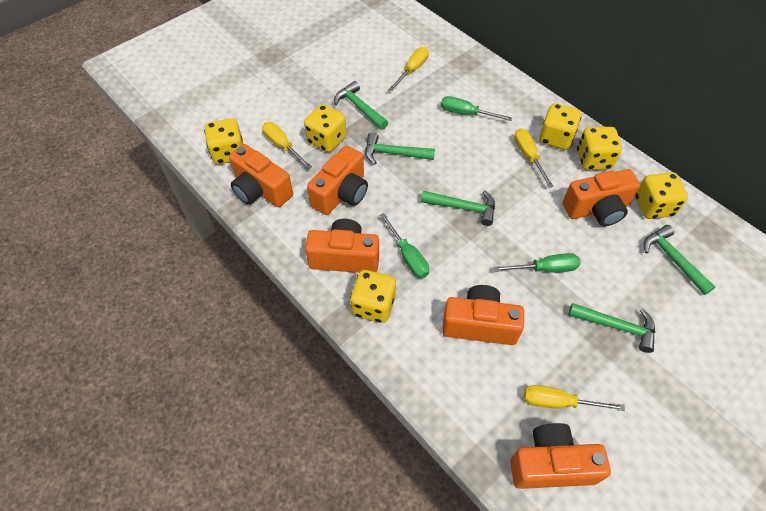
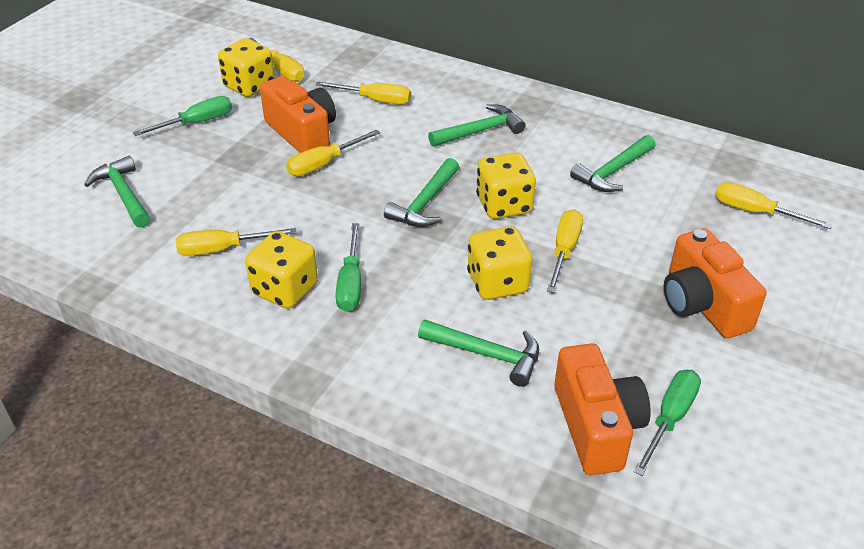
orange camera: 6 -> 3
yellow dice: 6 -> 4
yellow screwdriver: 4 -> 6

